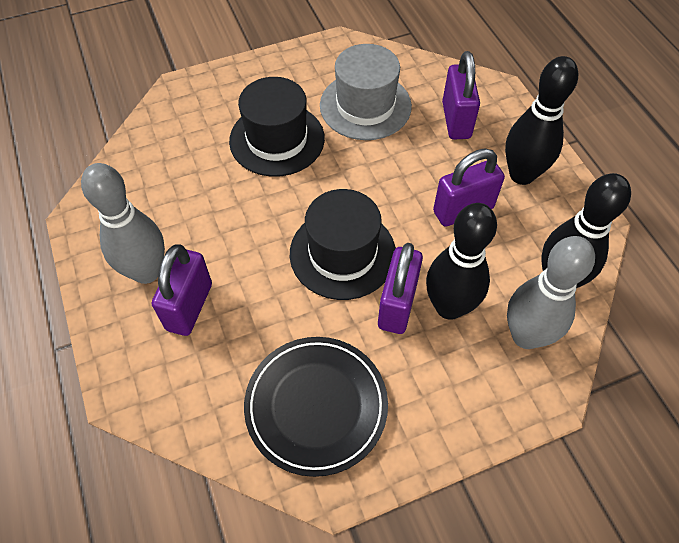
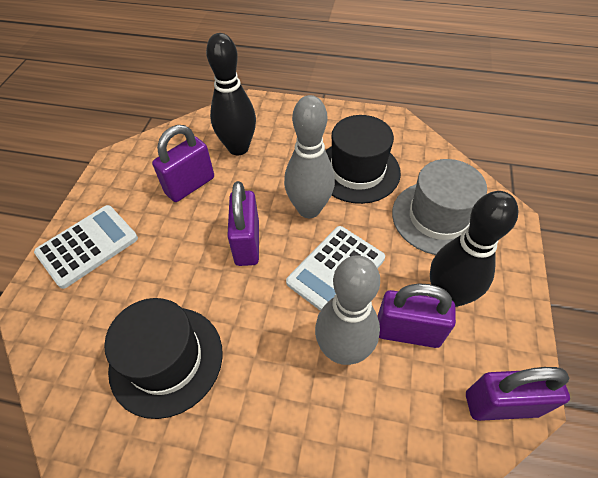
black bowling pin: 3 -> 2
black plate: 1 -> 0
white calculator: 0 -> 2

